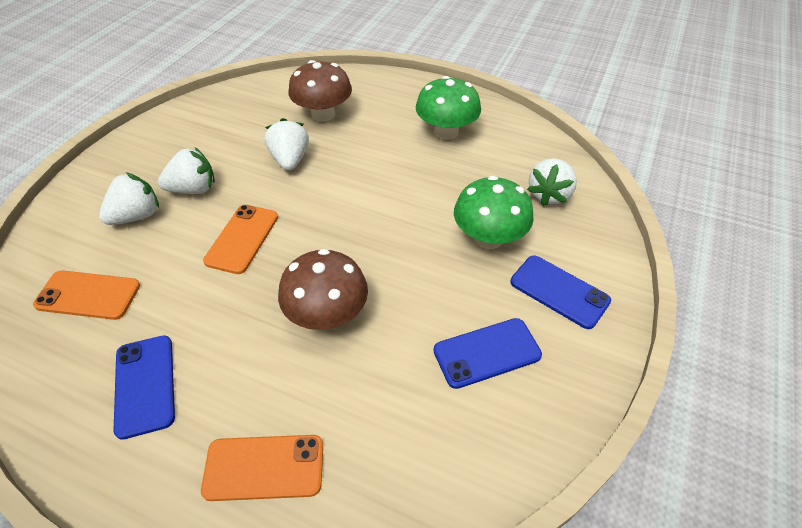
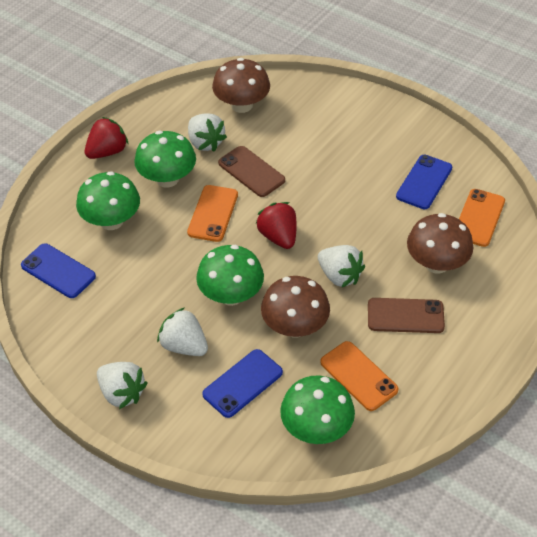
brown mushroom: 2 -> 3
brown phone: 0 -> 2
green mushroom: 2 -> 4
red strawberry: 0 -> 2

